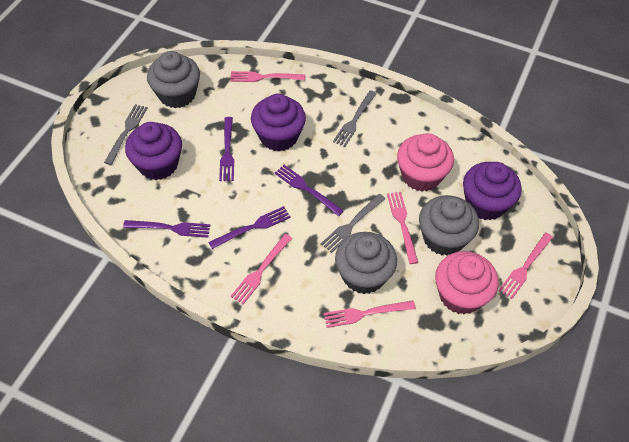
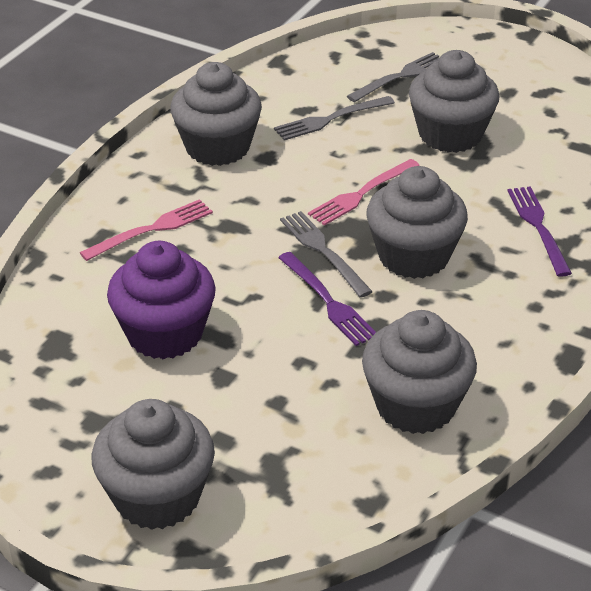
grey cupcake: 3 -> 5
pink cupcake: 2 -> 0
pink fork: 5 -> 2
purple cupcake: 3 -> 1
purple fork: 4 -> 2

